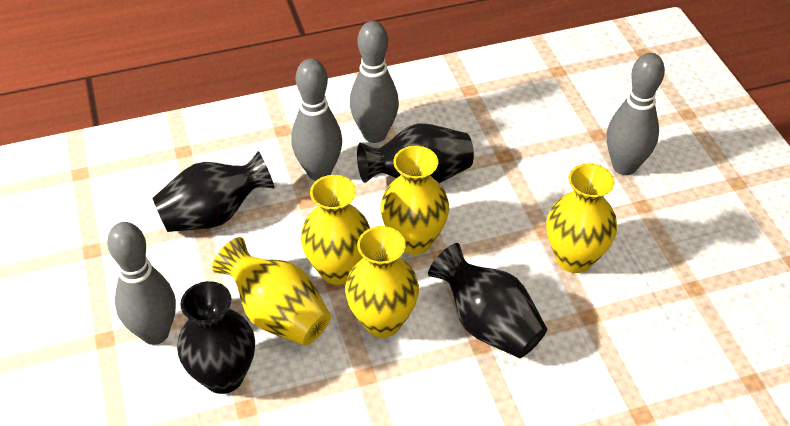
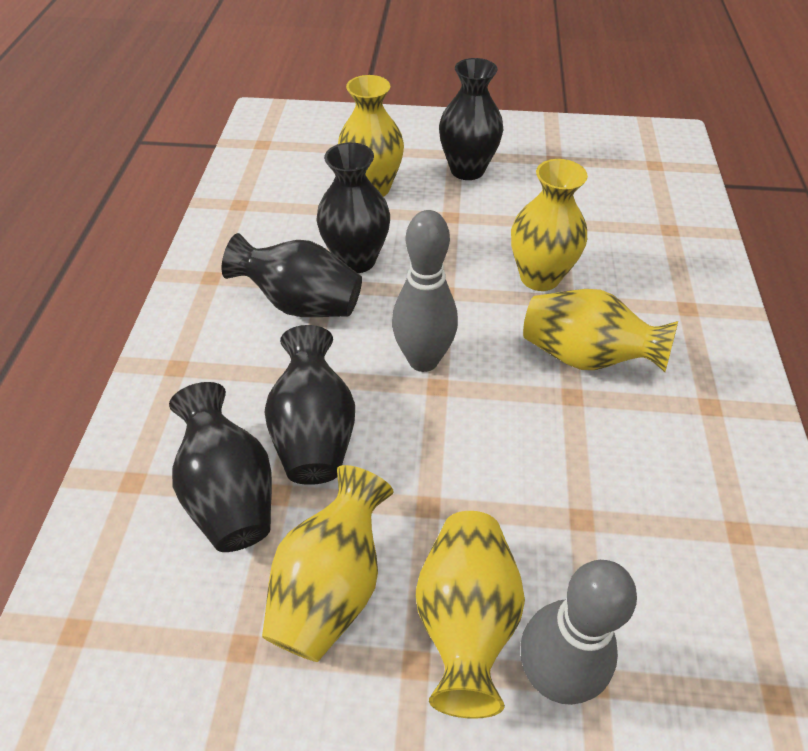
black vase: 4 -> 5
grey bowling pin: 4 -> 2

